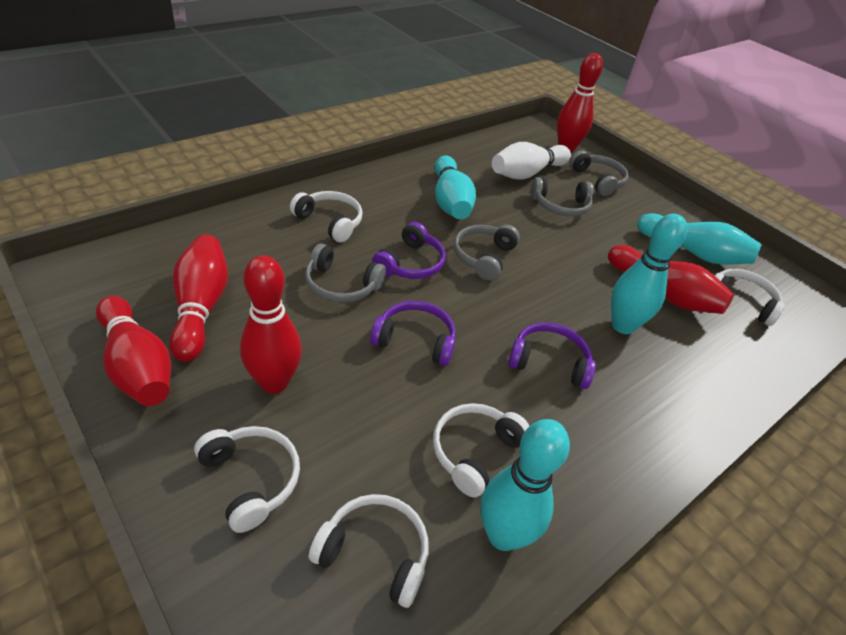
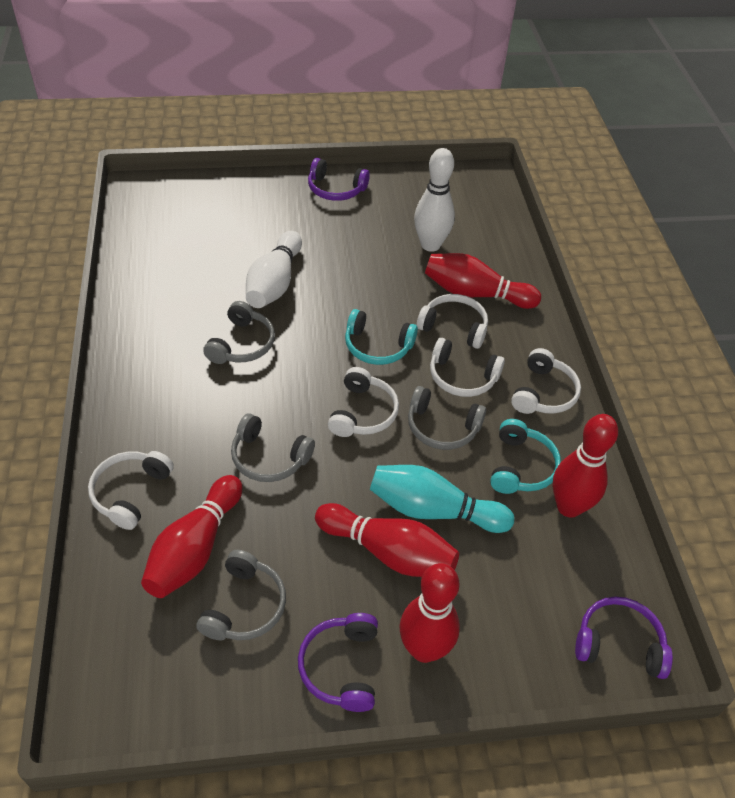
turquoise bowling pin: 4 -> 1
turquoise headphones: 0 -> 2
white bowling pin: 1 -> 2

